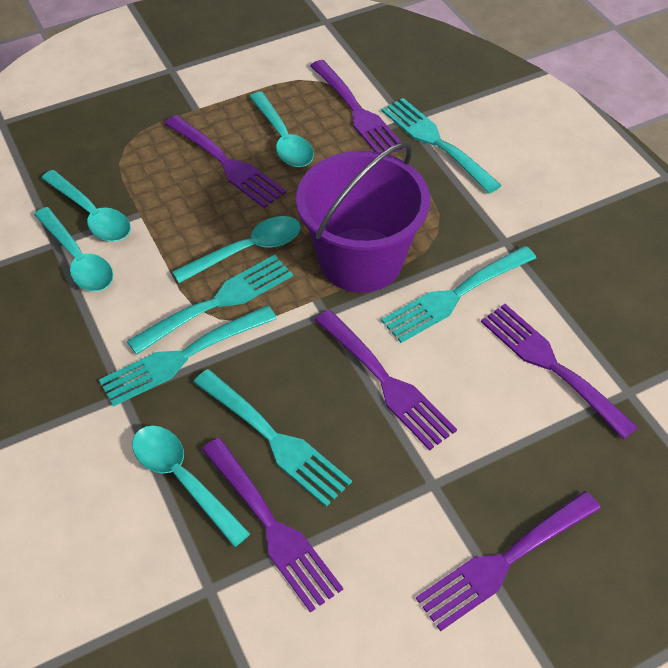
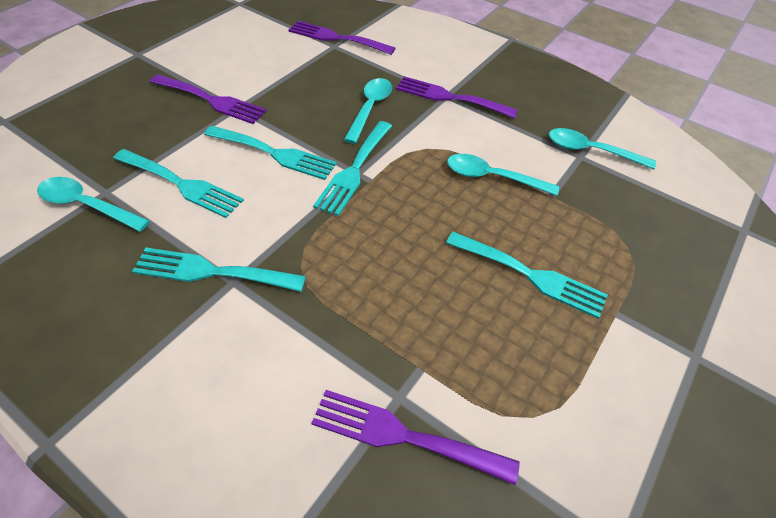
purple bucket: 1 -> 0
purple fork: 6 -> 4
turquoise spoon: 5 -> 4

